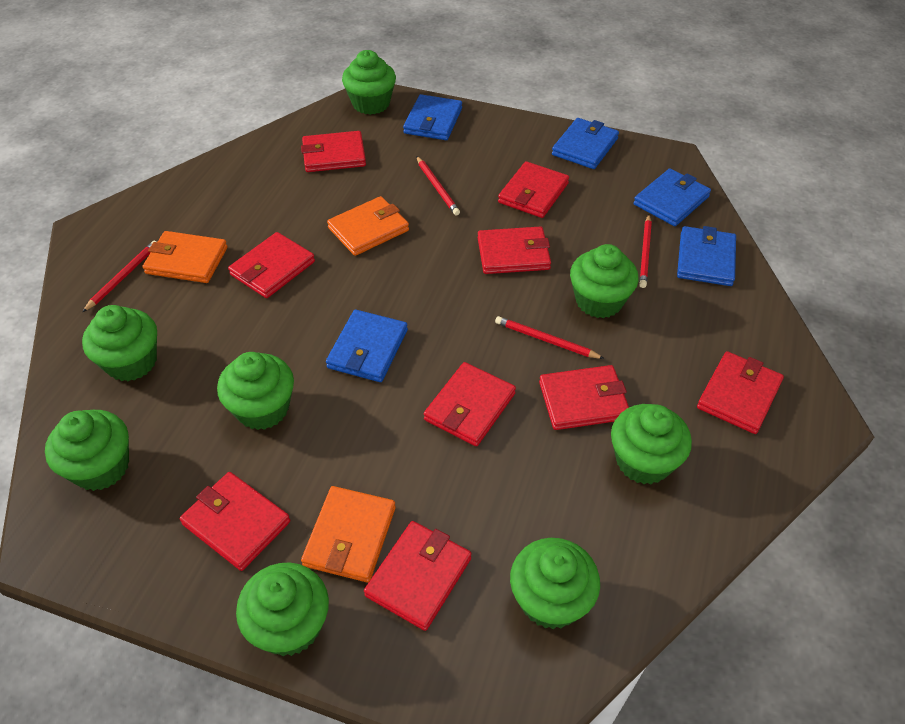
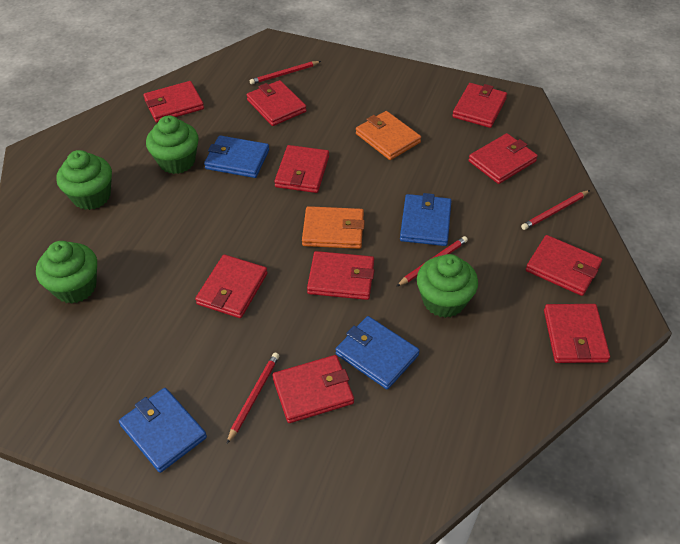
blue wallet: 5 -> 4
green cupcake: 8 -> 4
orange wallet: 3 -> 2
red wallet: 9 -> 10

